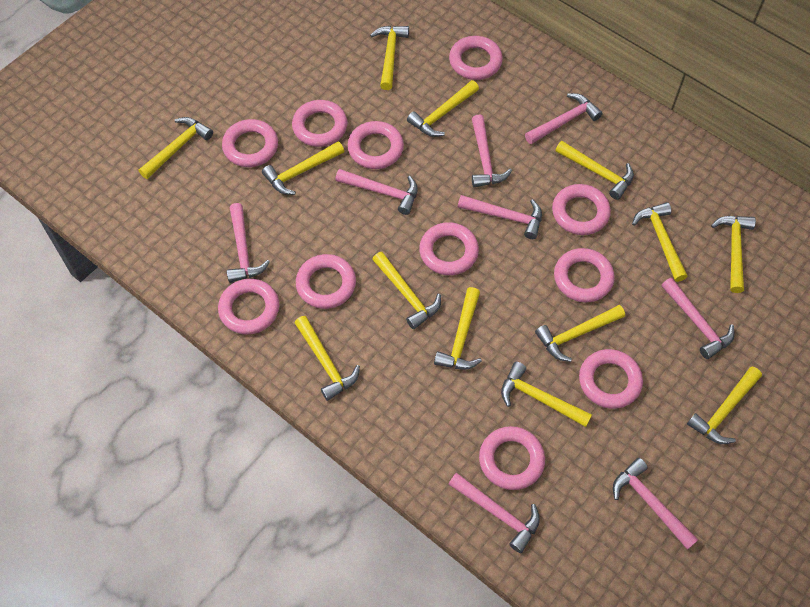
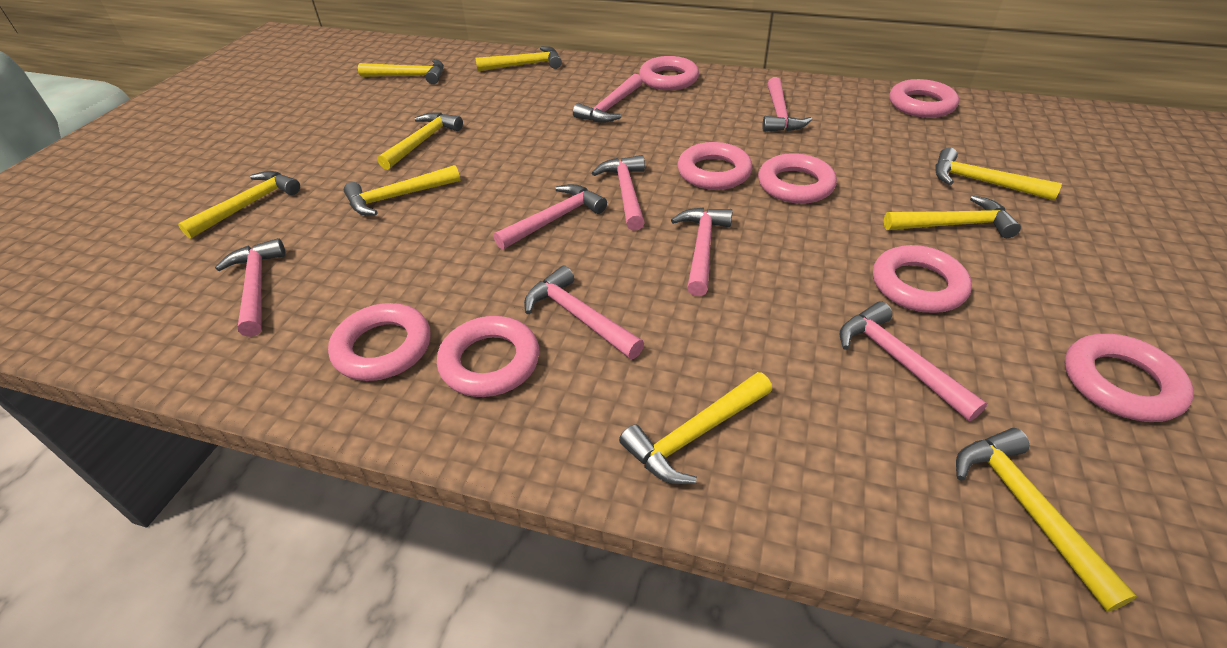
pink ring: 11 -> 8
yellow hammer: 13 -> 9

